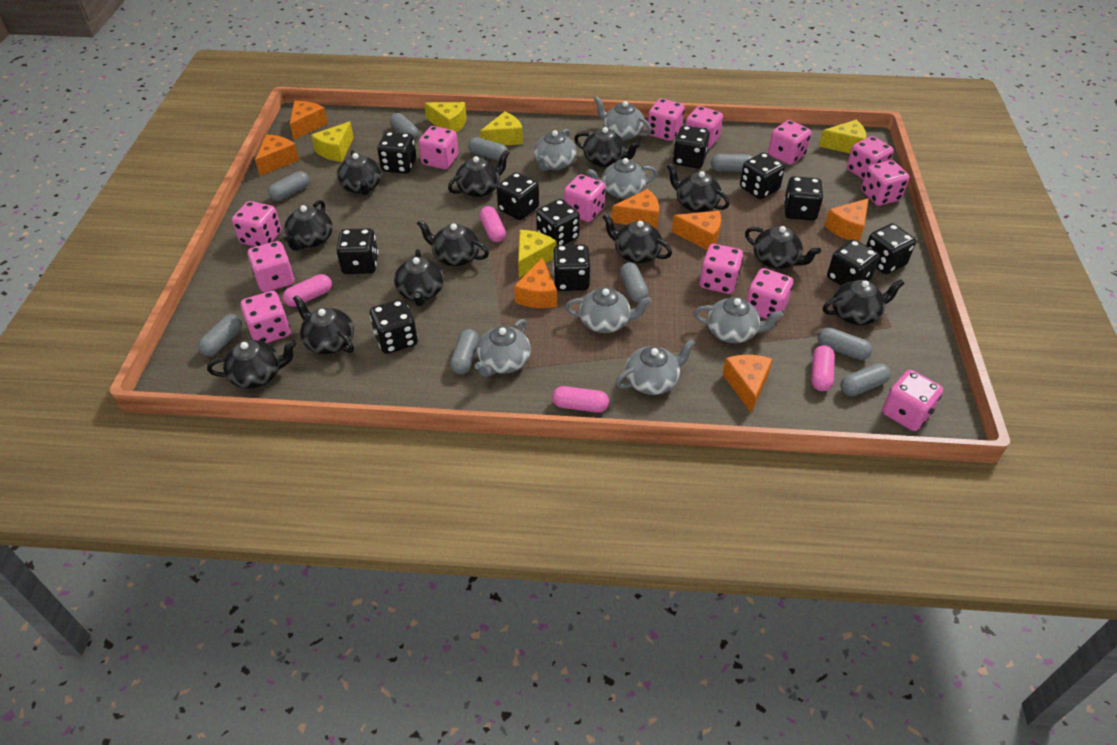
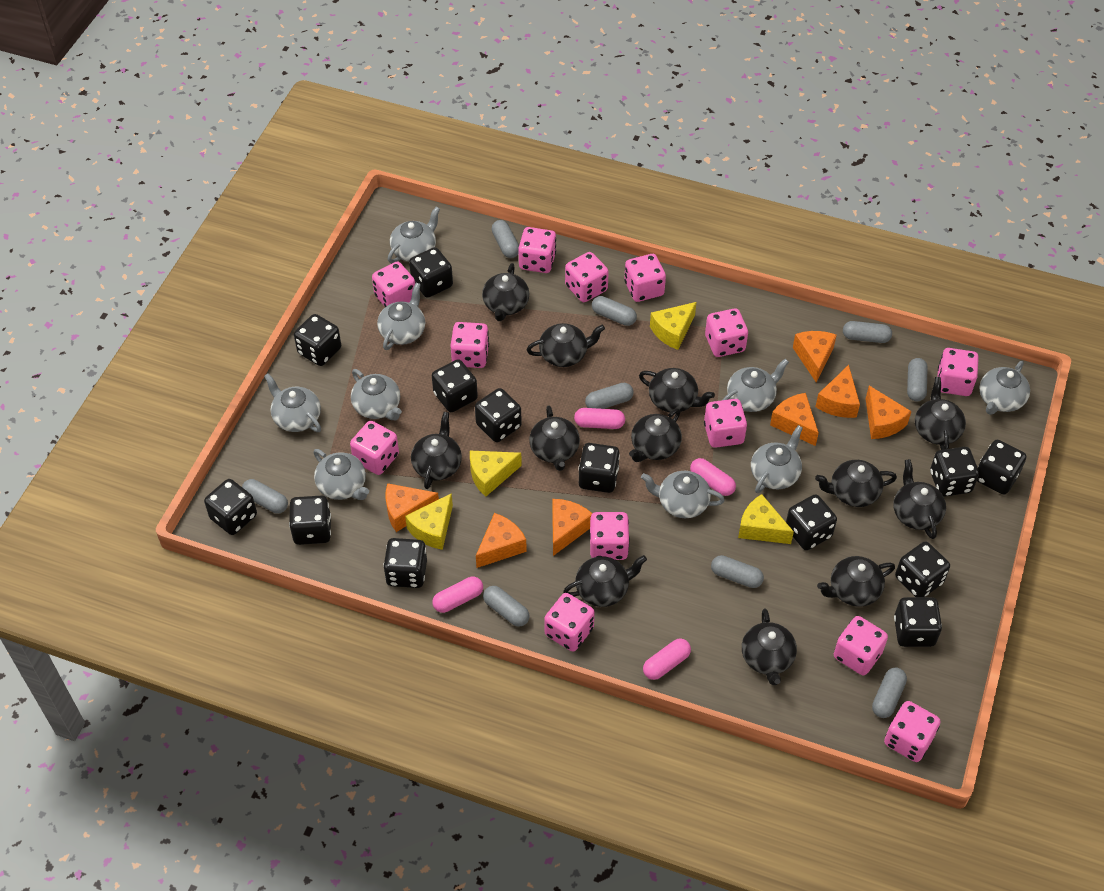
black dice: 11 -> 13
grey teapot: 7 -> 9
yellow cheese: 5 -> 4

